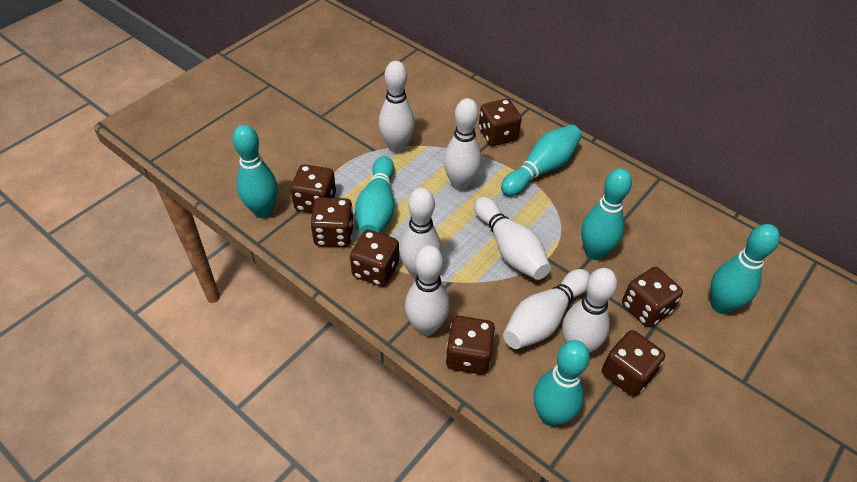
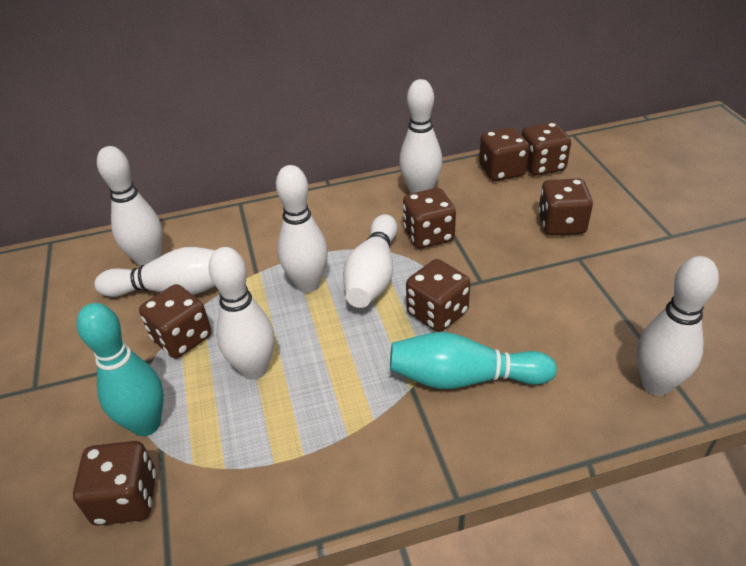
turquoise bowling pin: 6 -> 2

